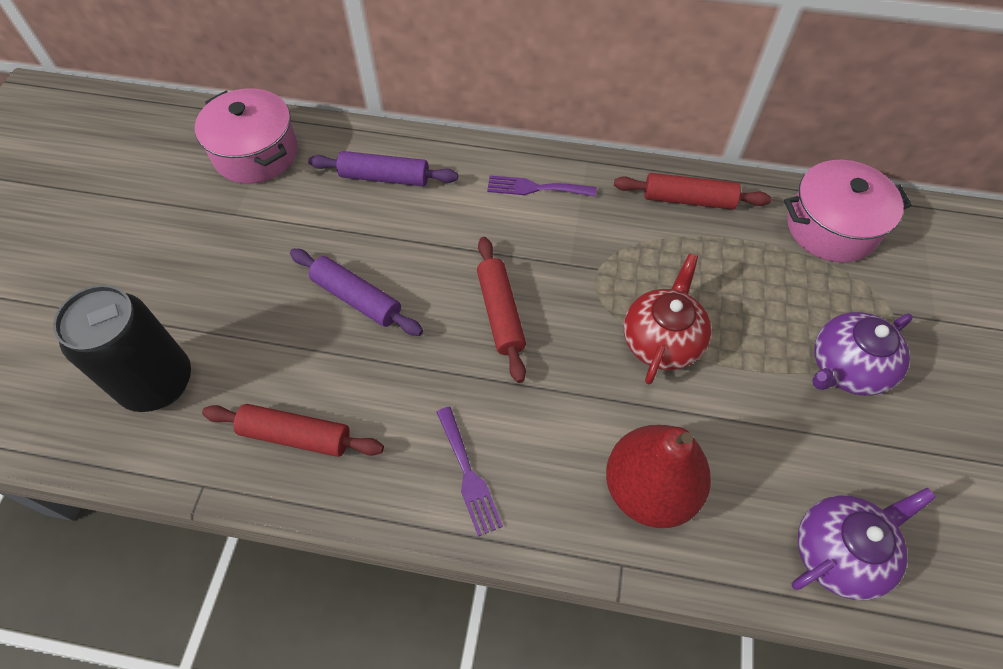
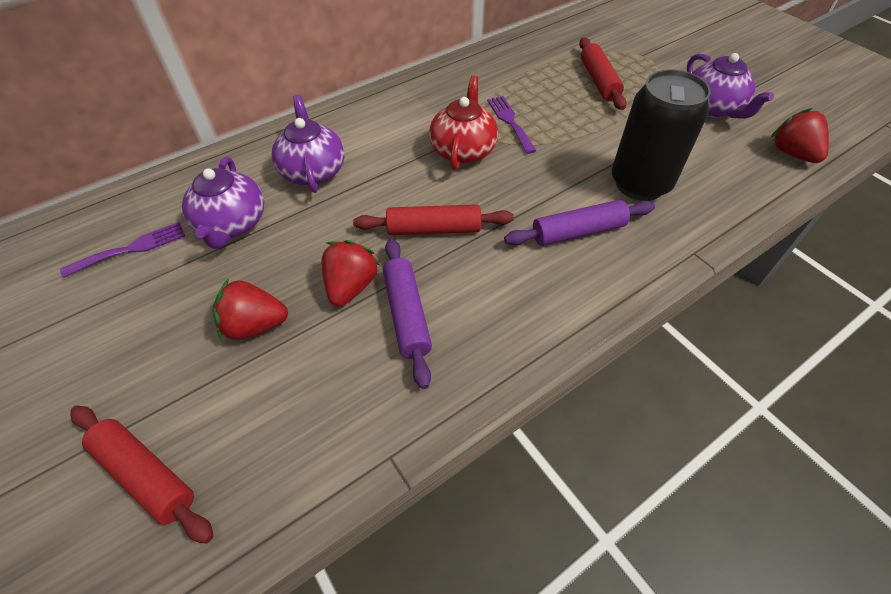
pink pot: 2 -> 0
purple teapot: 2 -> 3
red pear: 1 -> 0
red strawberry: 0 -> 3

